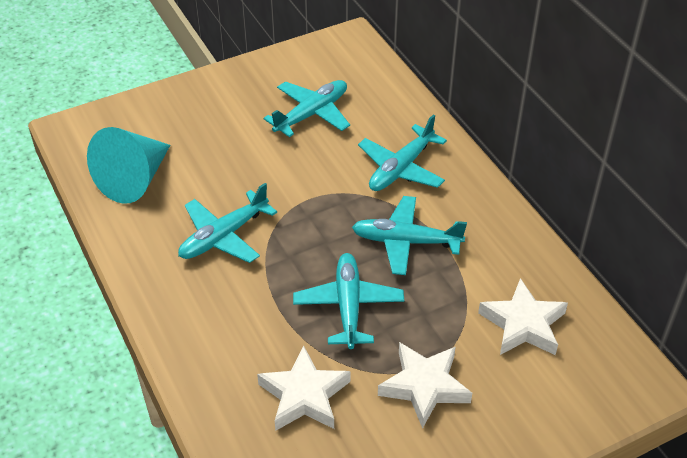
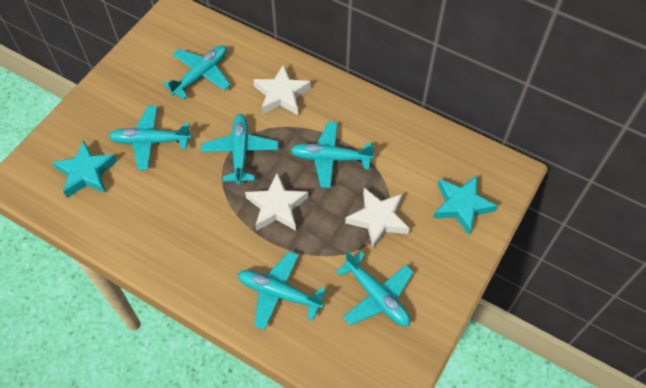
turquoise cone: 1 -> 0
turquoise plane: 5 -> 6
turquoise star: 0 -> 2

